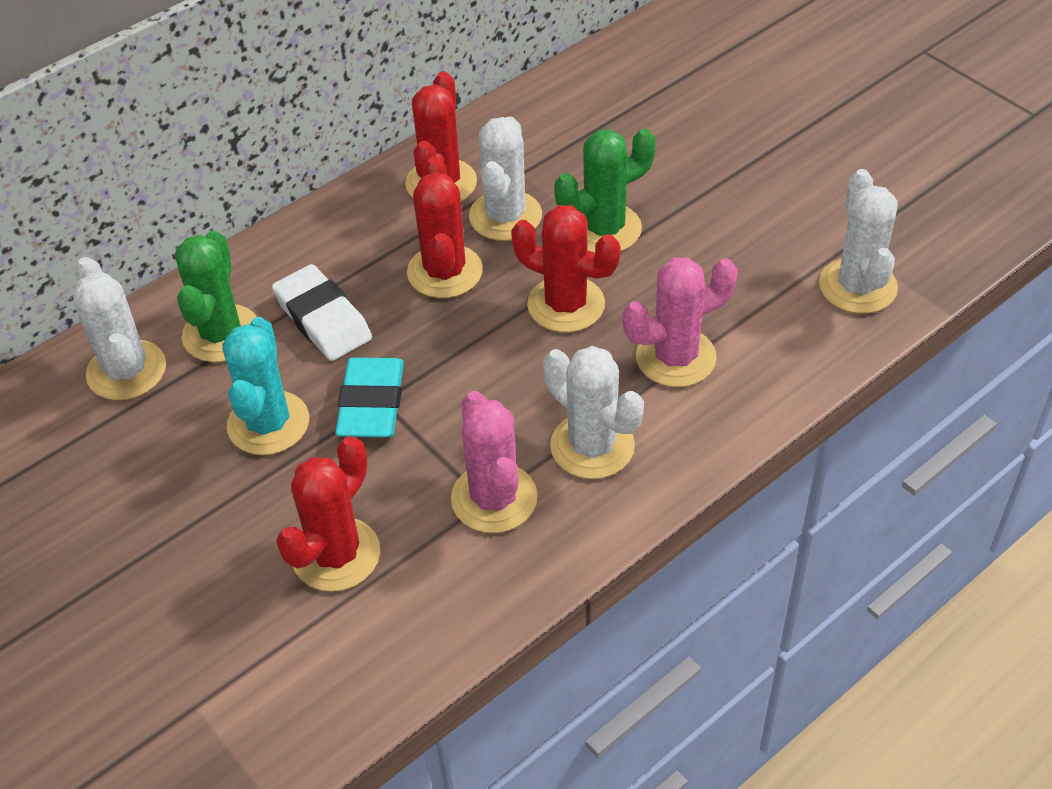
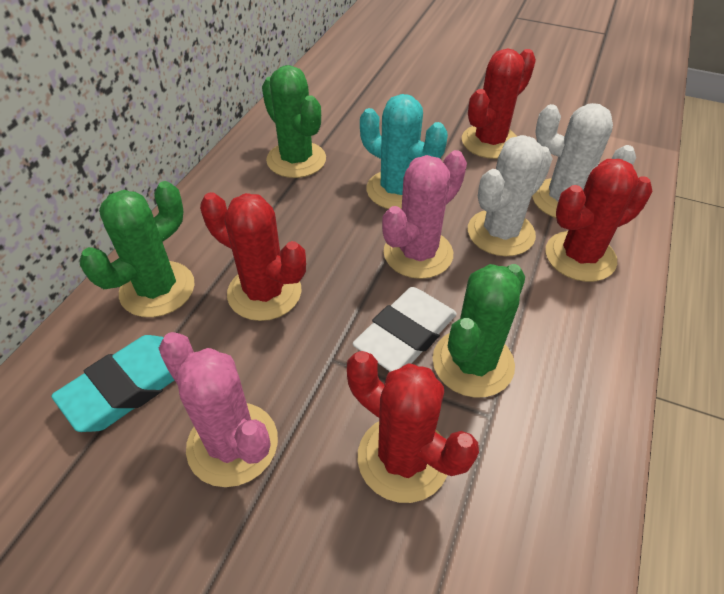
green cactus: 2 -> 3
white cactus: 4 -> 2

